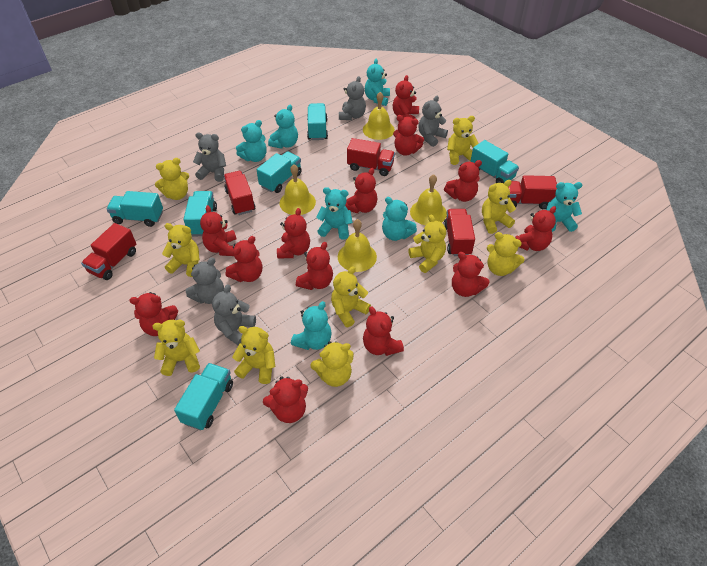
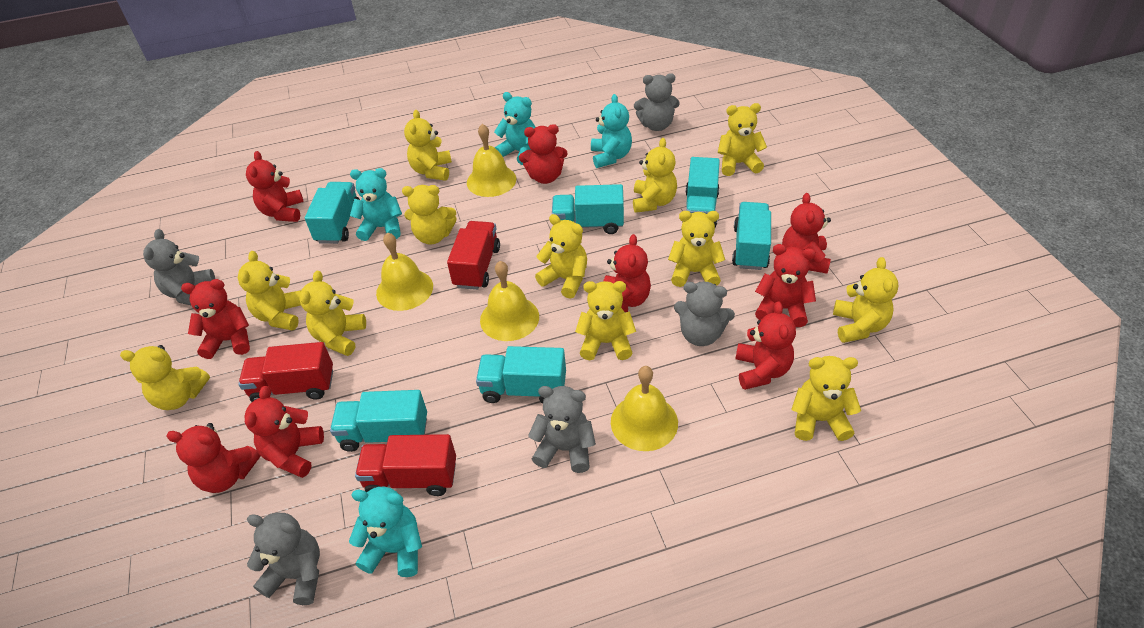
red teddy bear: 13 -> 9
red truck: 5 -> 3
turquoise teddy bear: 7 -> 4
yellow teddy bear: 10 -> 12

